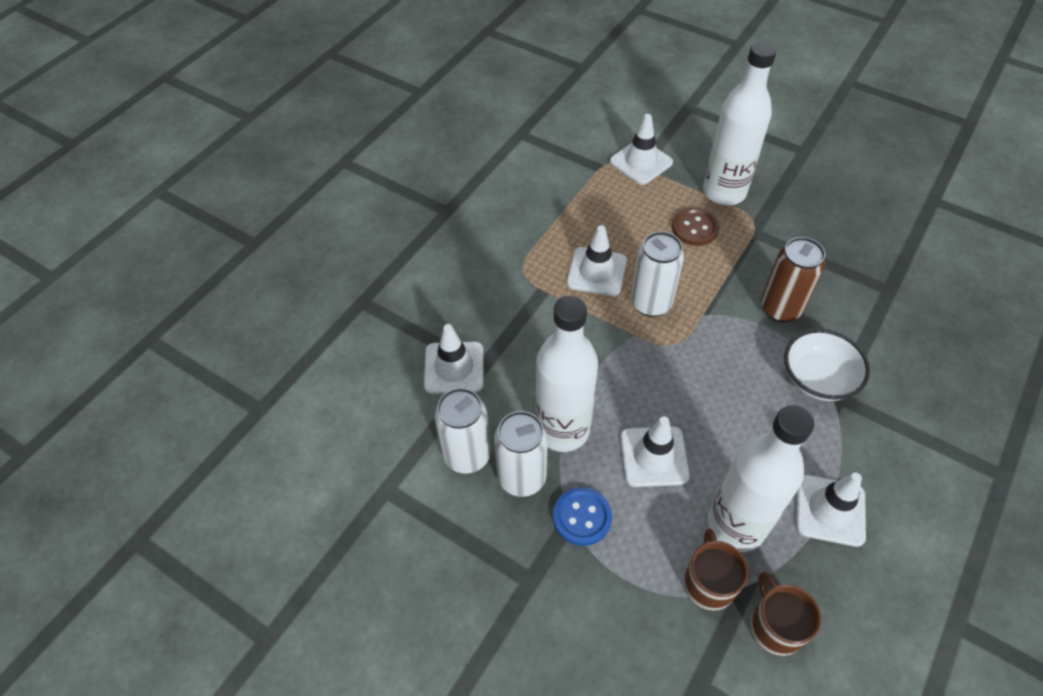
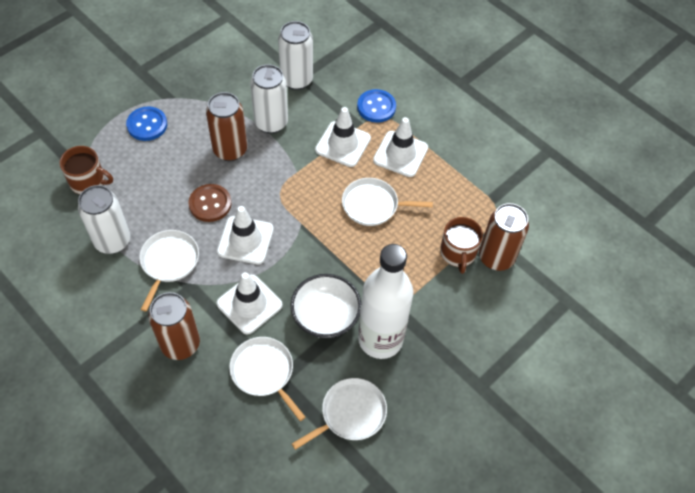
blue button: 1 -> 2
brown can: 1 -> 3
white bottle: 3 -> 1
white pan: 0 -> 4
white traffic cone: 5 -> 4

